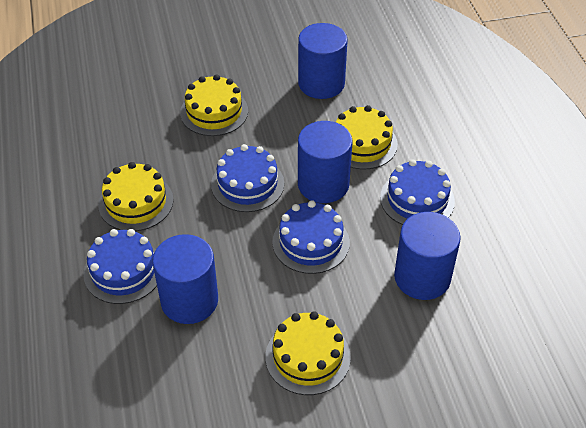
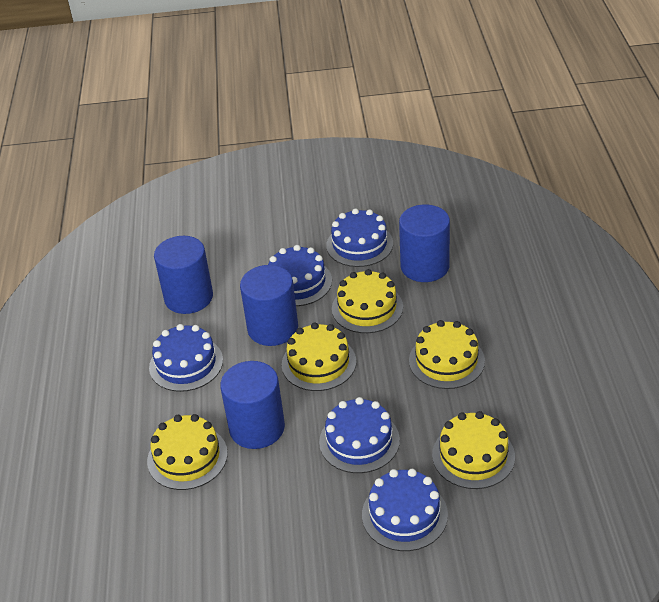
blue cake: 4 -> 5
yellow cake: 4 -> 5

